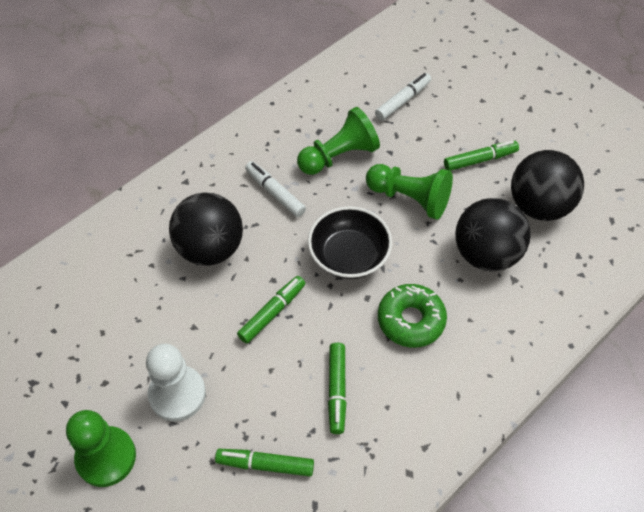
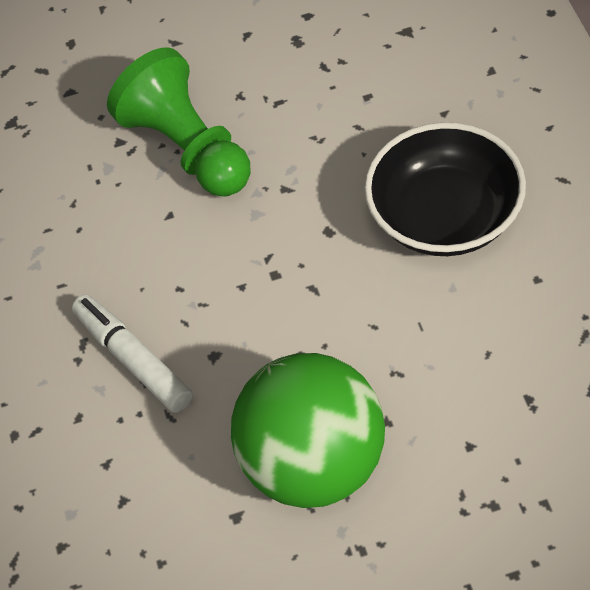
black ball: 3 -> 0
green ball: 0 -> 1
green donut: 1 -> 0
green marker: 4 -> 0
green pawn: 3 -> 1
white marker: 2 -> 1
white pawn: 1 -> 0

